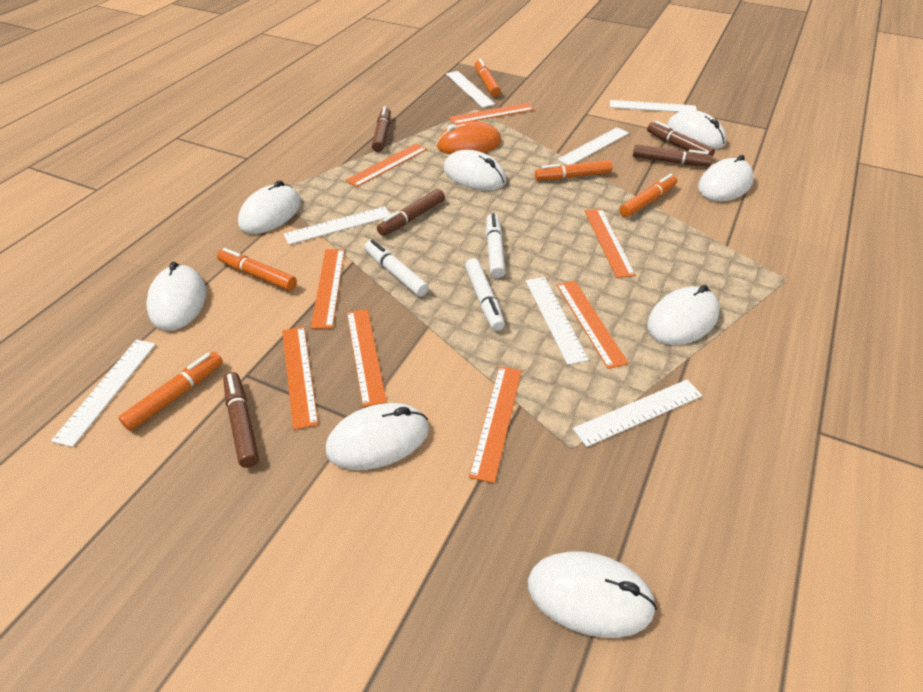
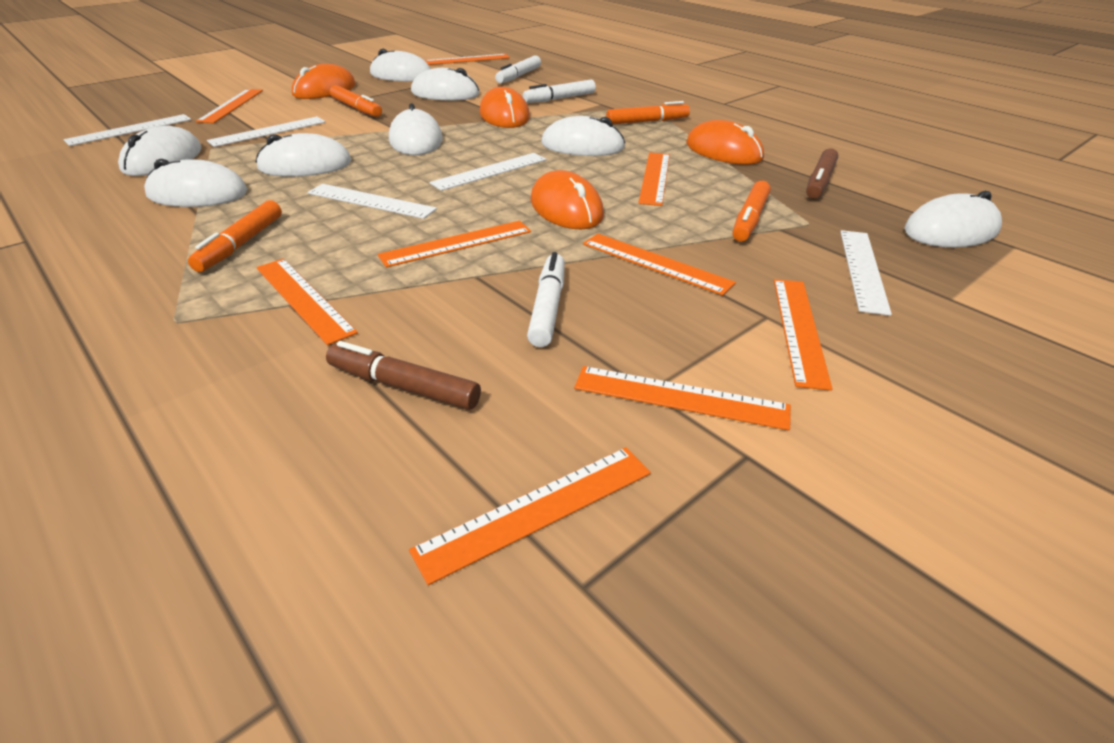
brown marker: 5 -> 2
orange marker: 5 -> 4
orange mouse: 1 -> 4
orange ruler: 8 -> 9
white ruler: 7 -> 5

